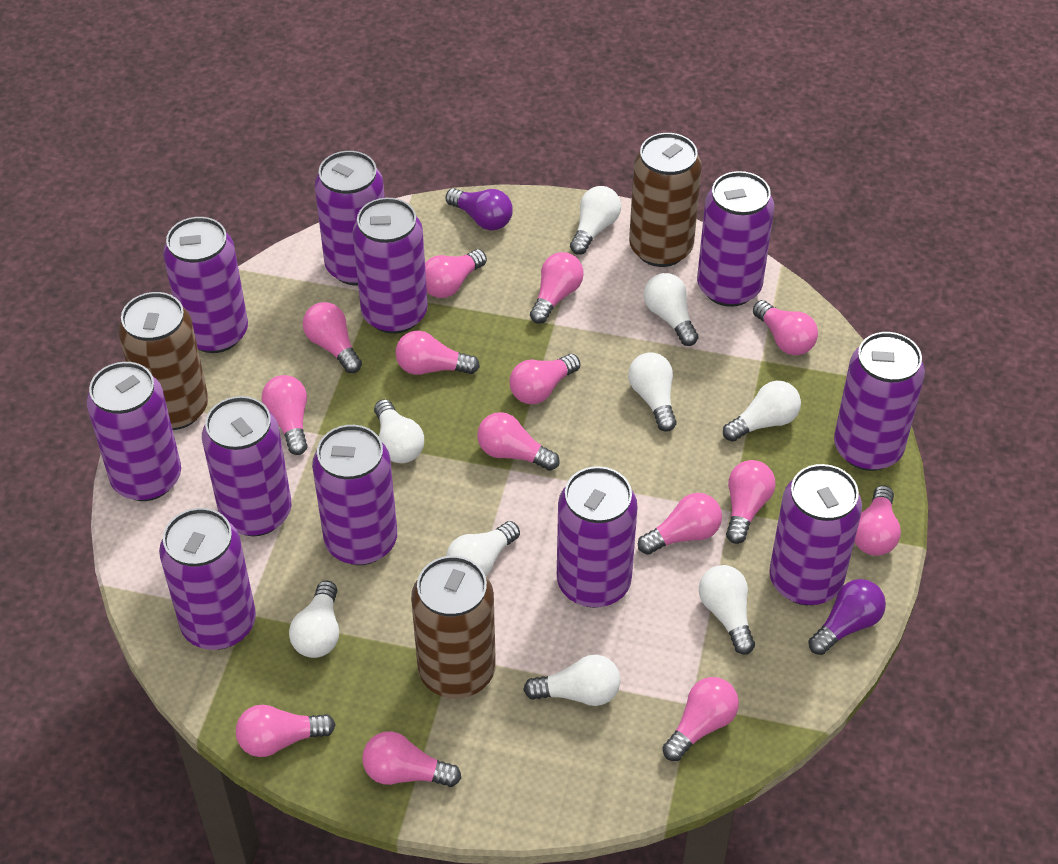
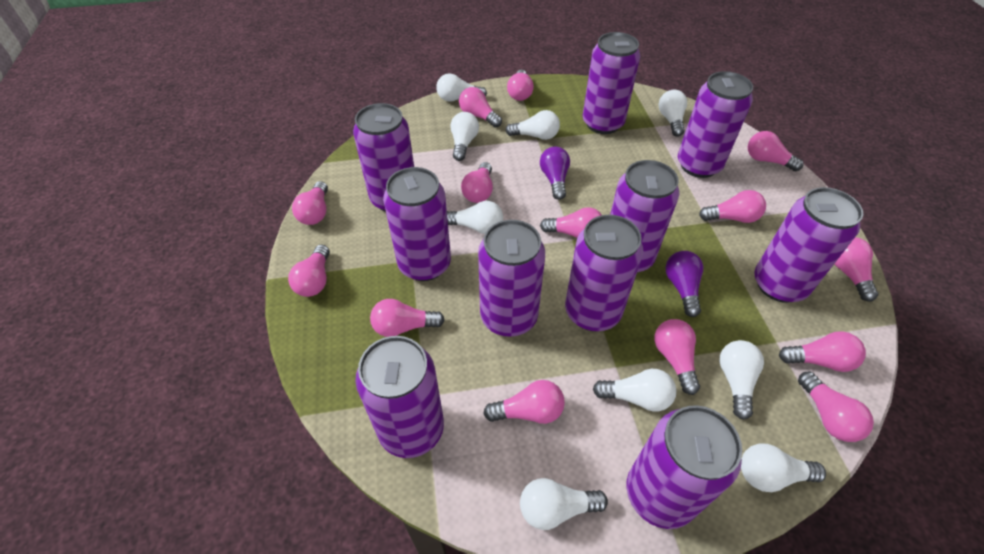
brown can: 3 -> 0
purple can: 11 -> 10

